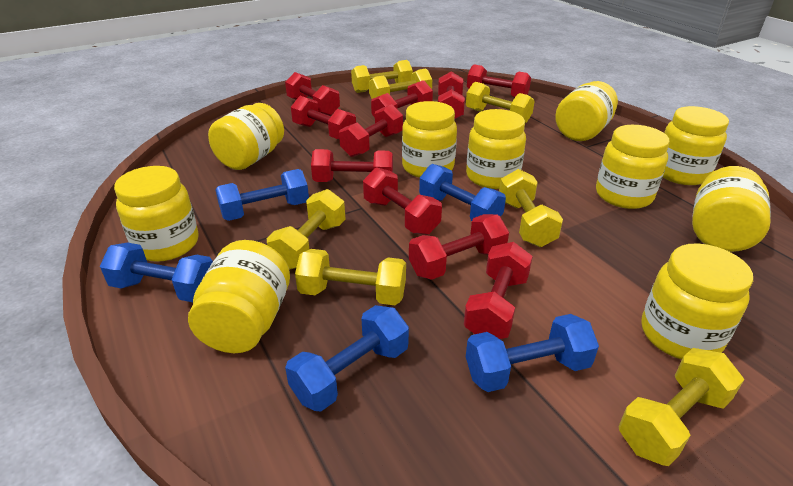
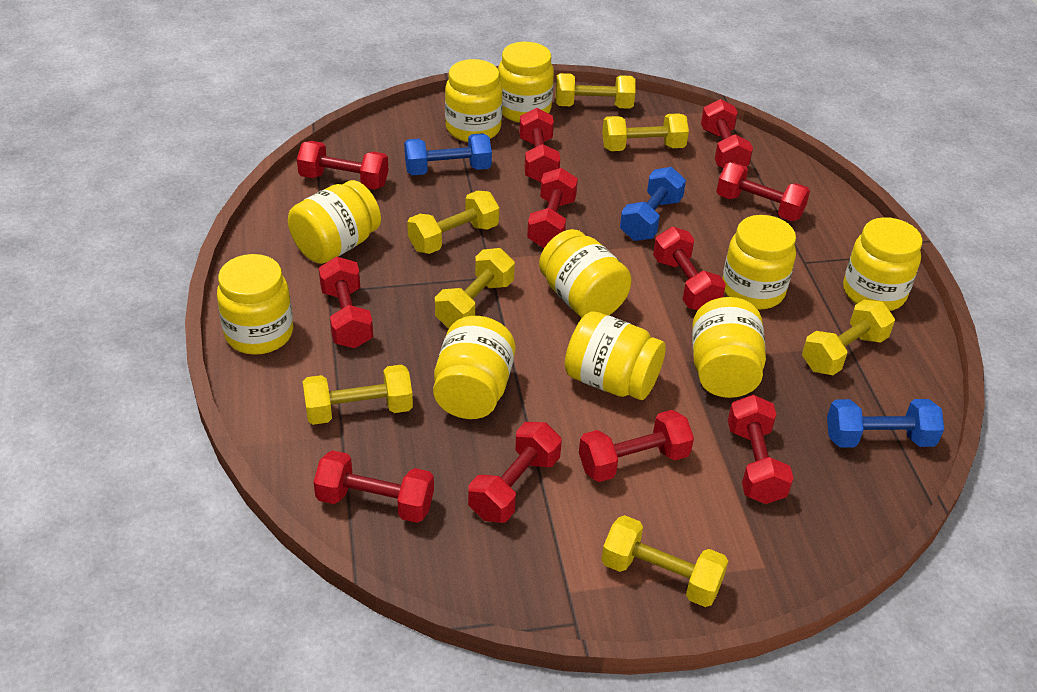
blue dumbbell: 5 -> 3
red dumbbell: 10 -> 11

